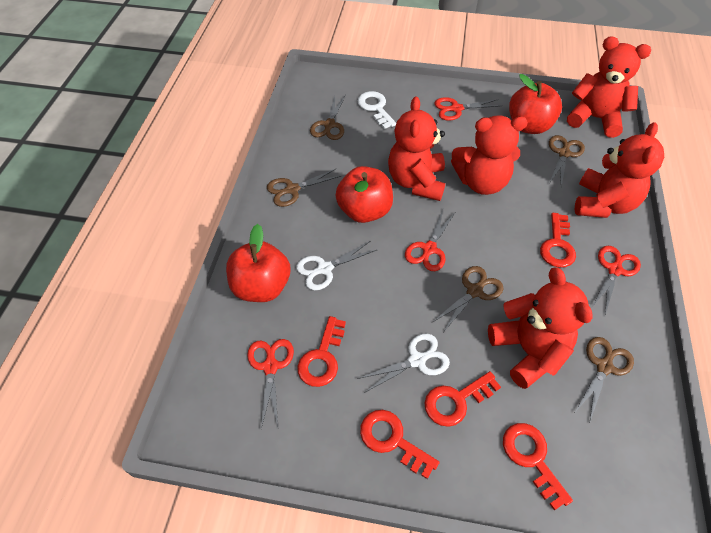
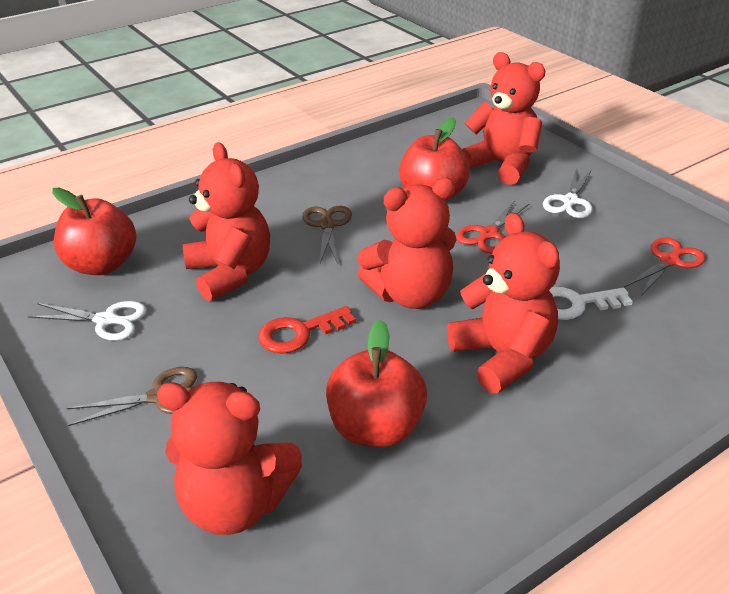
brown scissors: 5 -> 2
red key: 5 -> 1
red scissors: 4 -> 2

